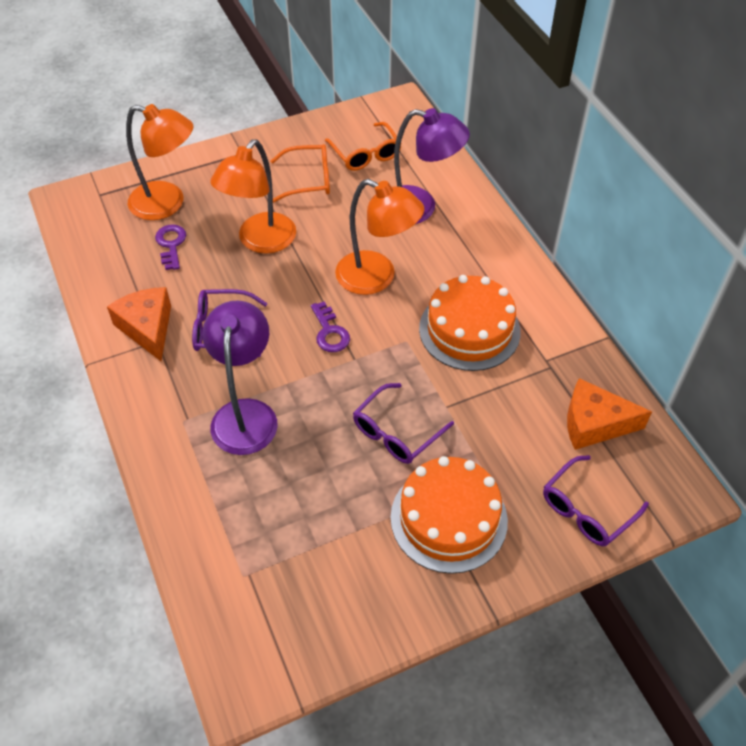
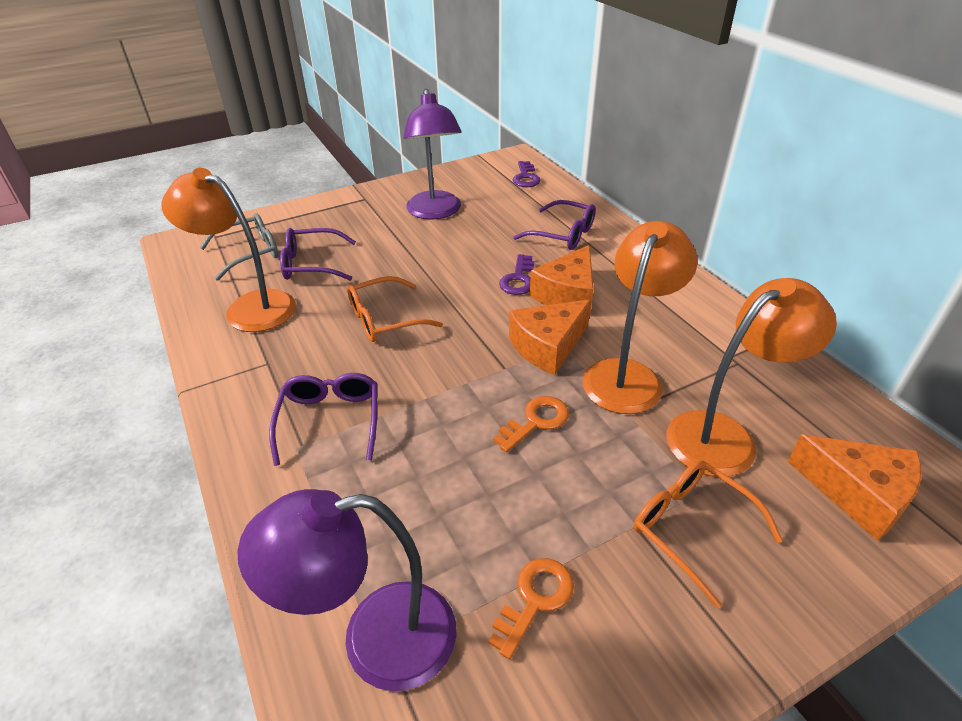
grey glasses: 0 -> 1
orange cake: 2 -> 0
orange cheese: 2 -> 3
orange key: 0 -> 2

